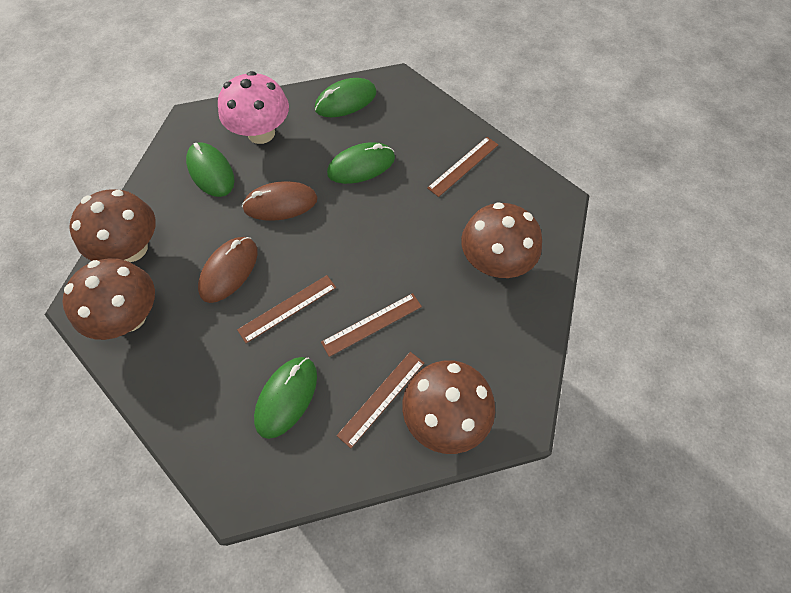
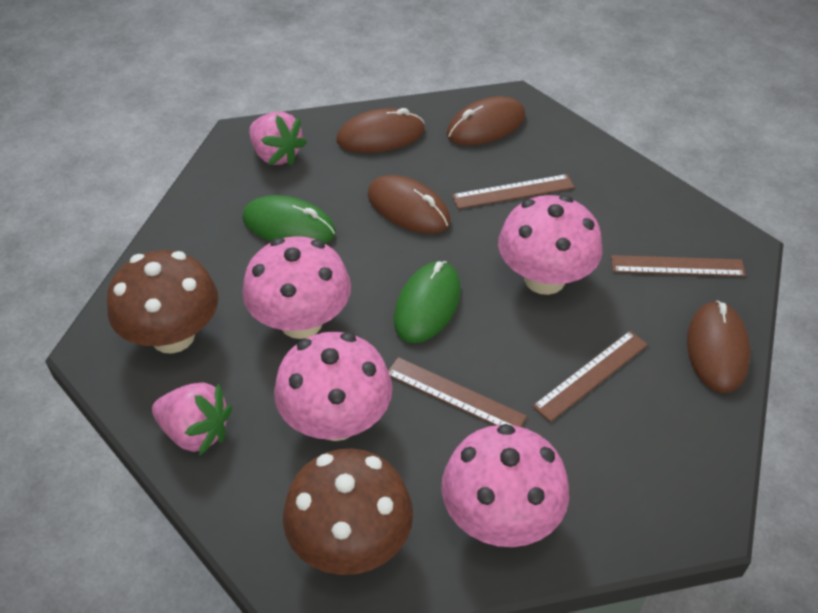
brown mouse: 2 -> 4
brown mushroom: 4 -> 2
green mouse: 4 -> 2
pink mushroom: 1 -> 4
pink strawberry: 0 -> 2

